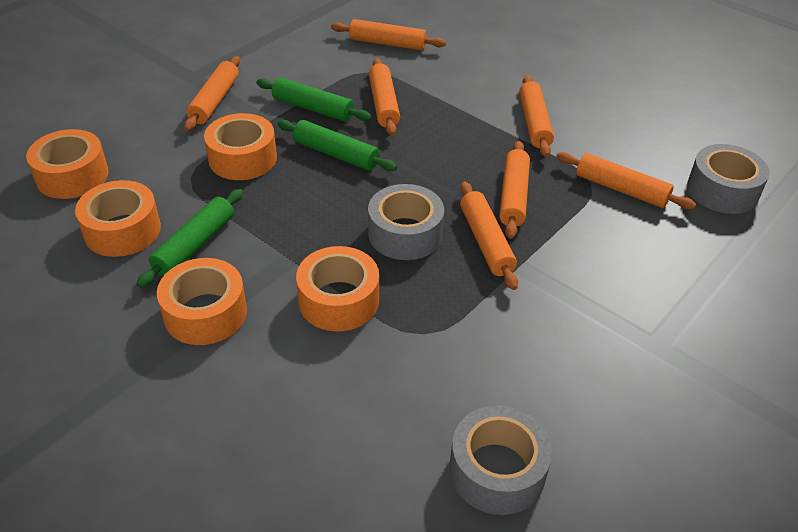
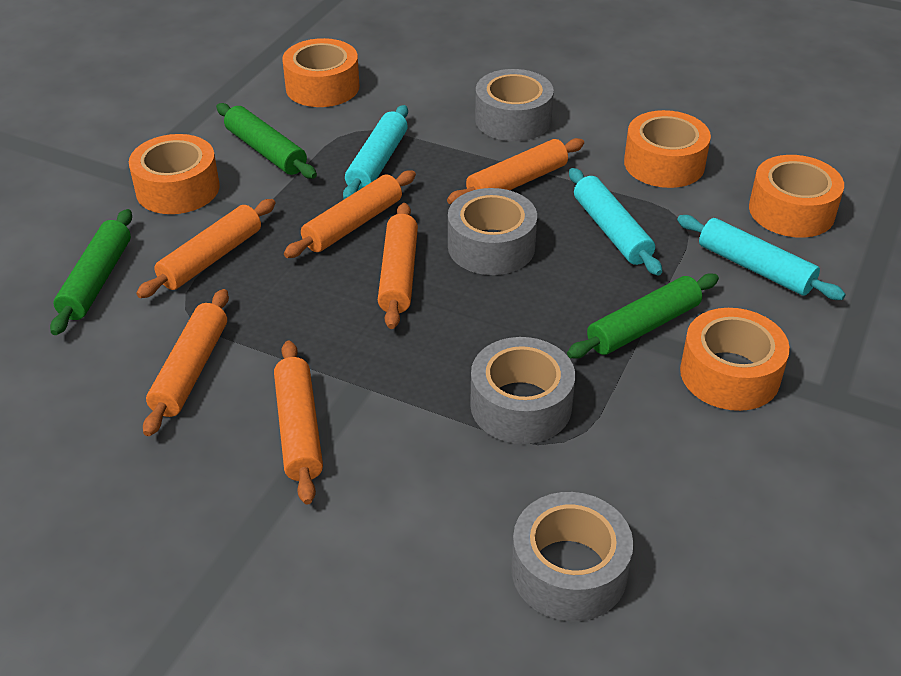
grey tape: 3 -> 4
orange rolling pin: 7 -> 6
turquoise rolling pin: 0 -> 3

